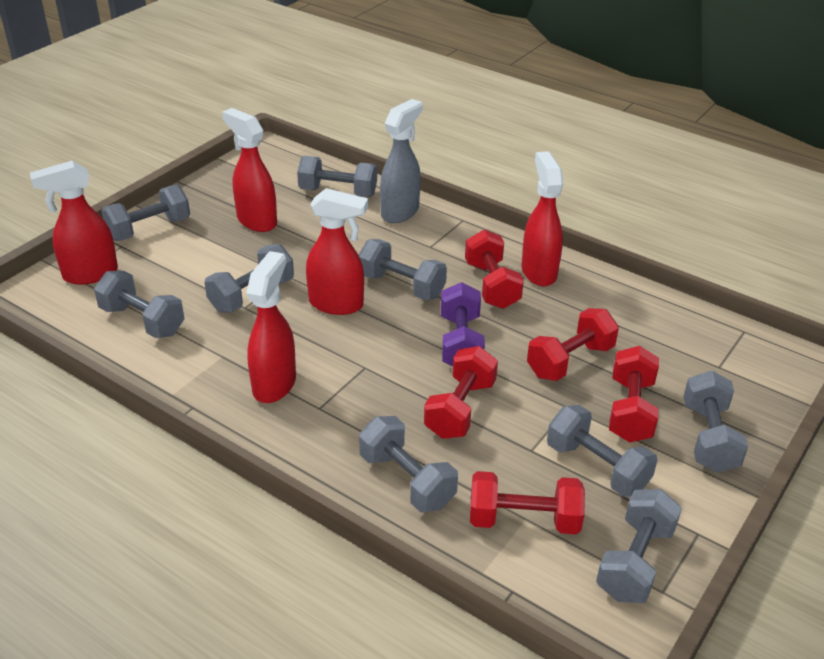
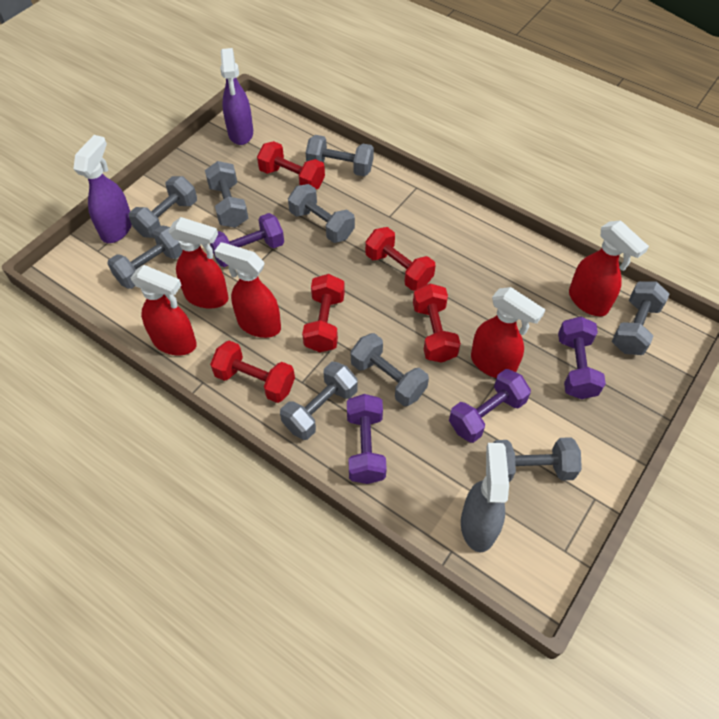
purple dumbbell: 1 -> 4
purple spray bottle: 0 -> 2

